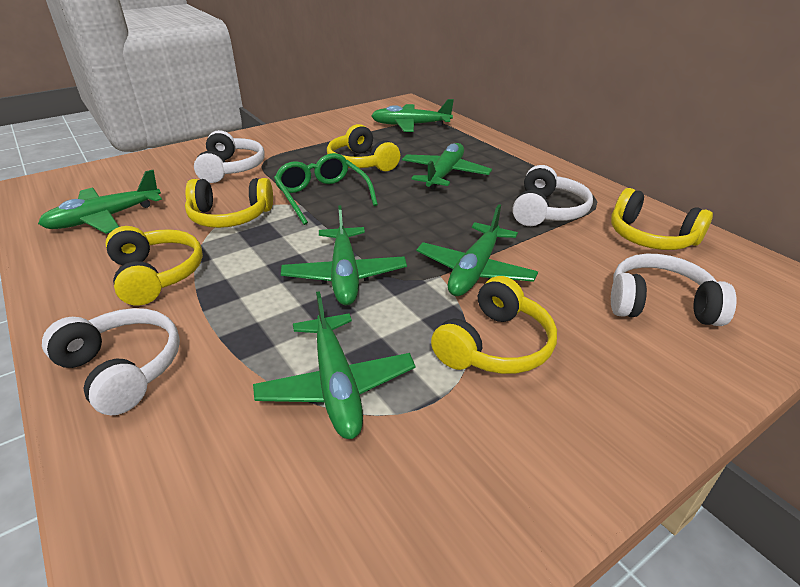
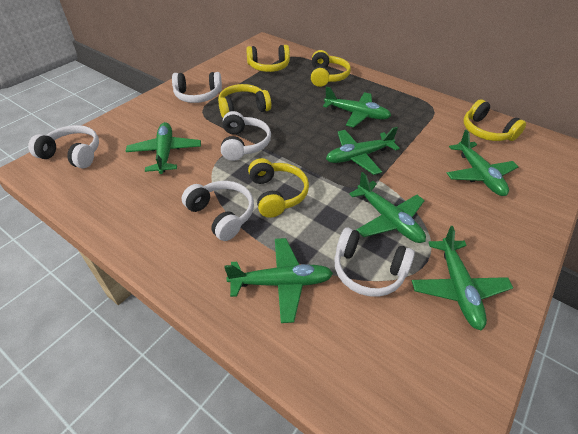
green glasses: 1 -> 0
green plane: 6 -> 7
white headphones: 4 -> 5

